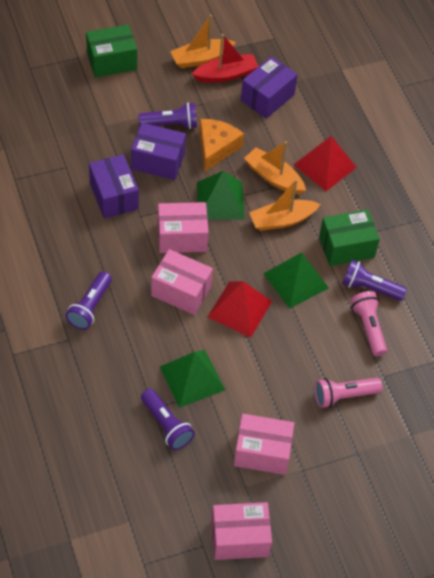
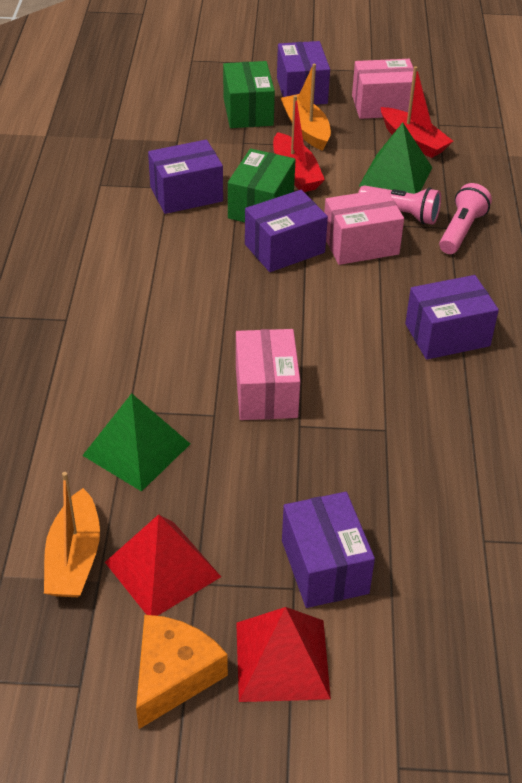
green pyramid: 3 -> 2
orange boat: 3 -> 2
pink box: 4 -> 3
purple box: 3 -> 5
purple flashlight: 4 -> 0
red boat: 1 -> 2

